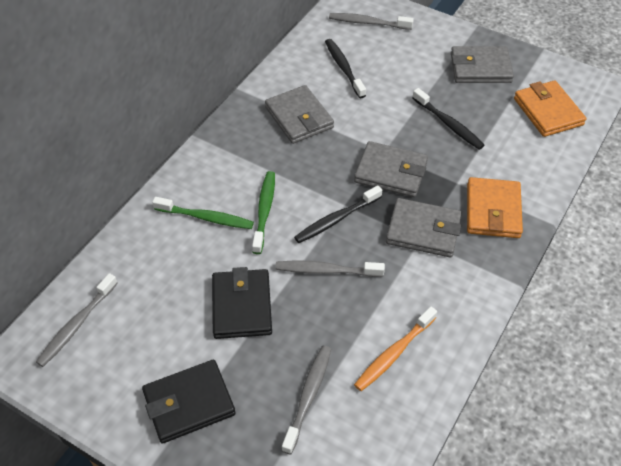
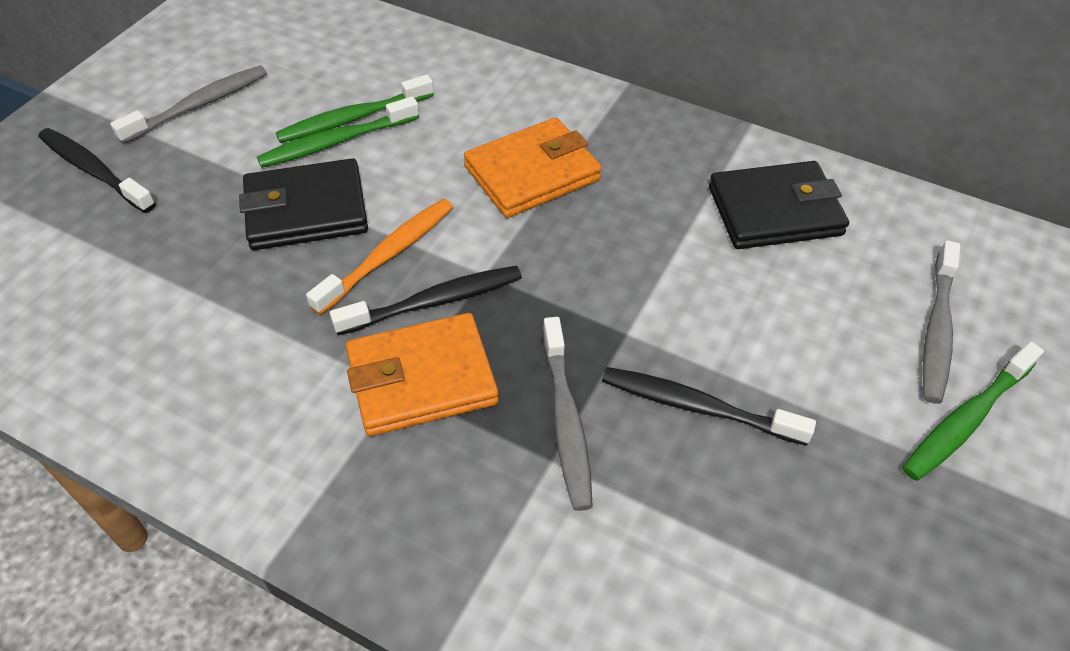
green toothbrush: 2 -> 3
grey toothbrush: 4 -> 3
grey wallet: 4 -> 0

